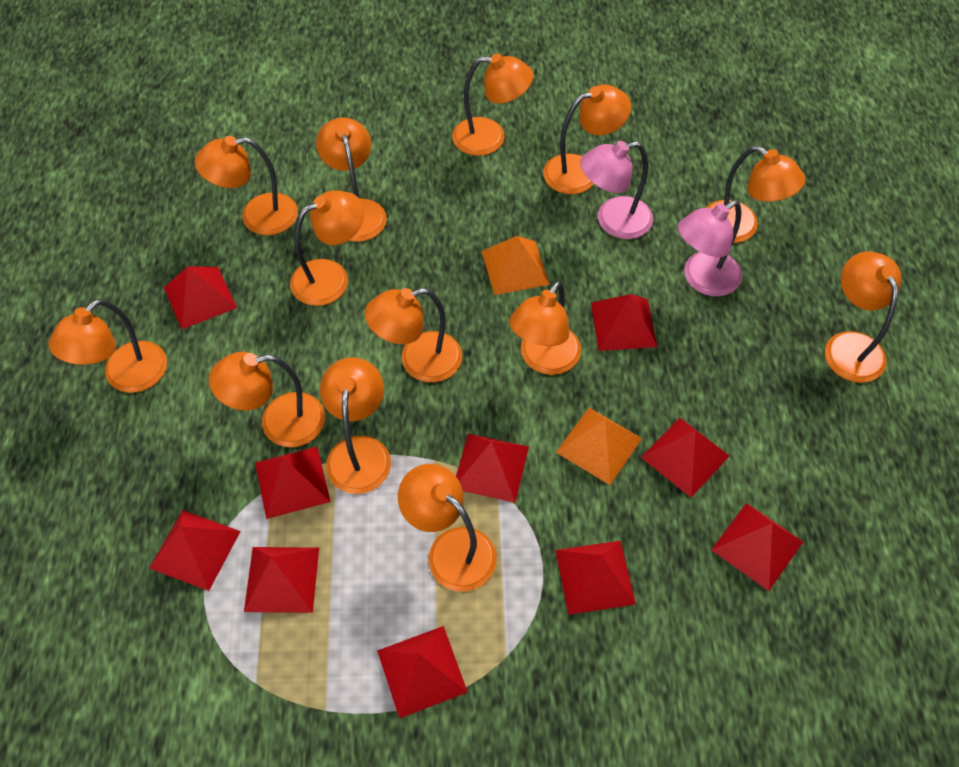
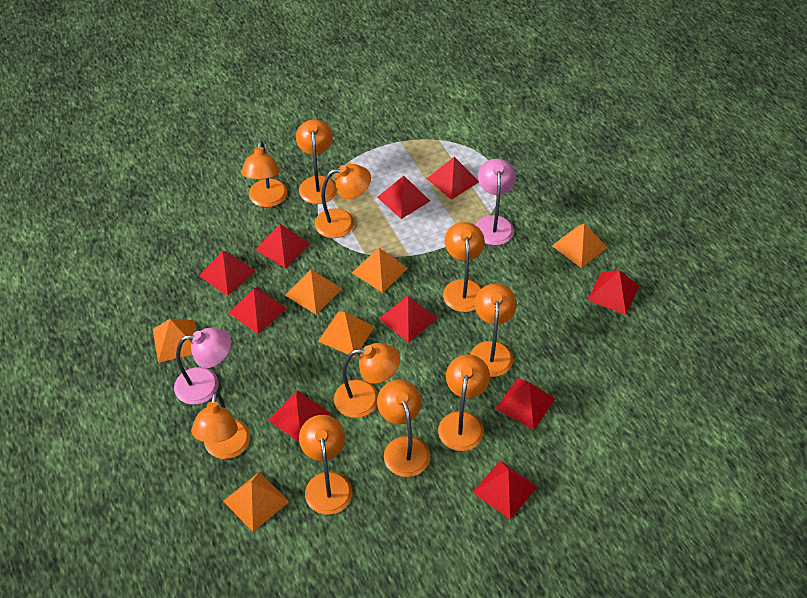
orange lamp: 13 -> 10
orange pyramid: 2 -> 6

